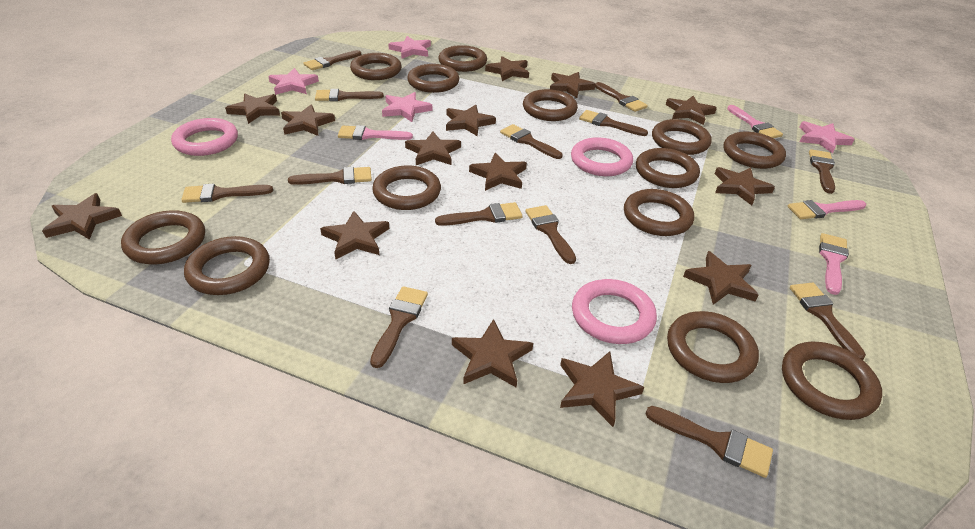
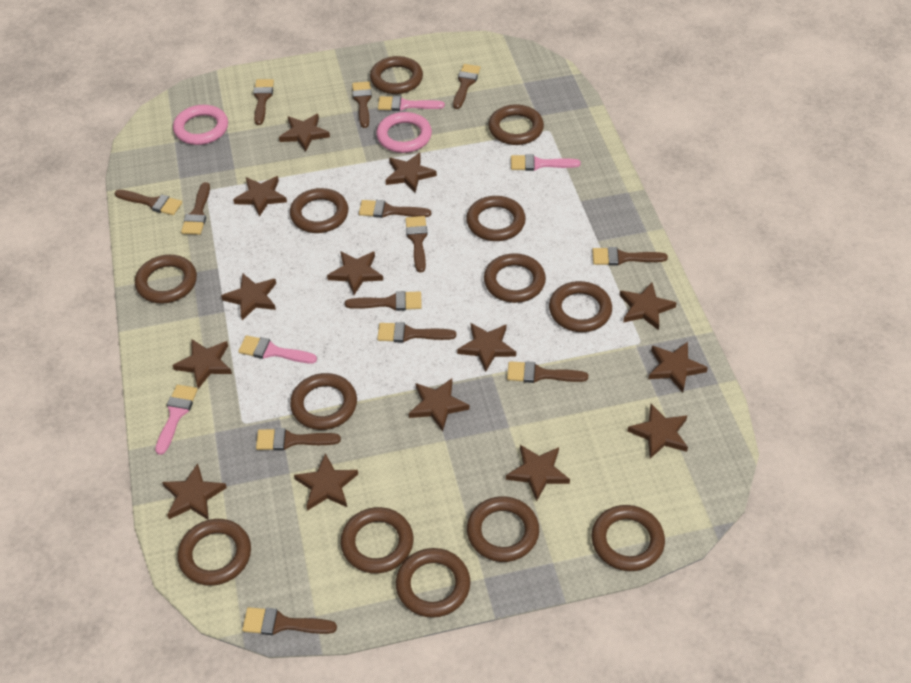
pink ring: 3 -> 2
pink star: 4 -> 0

